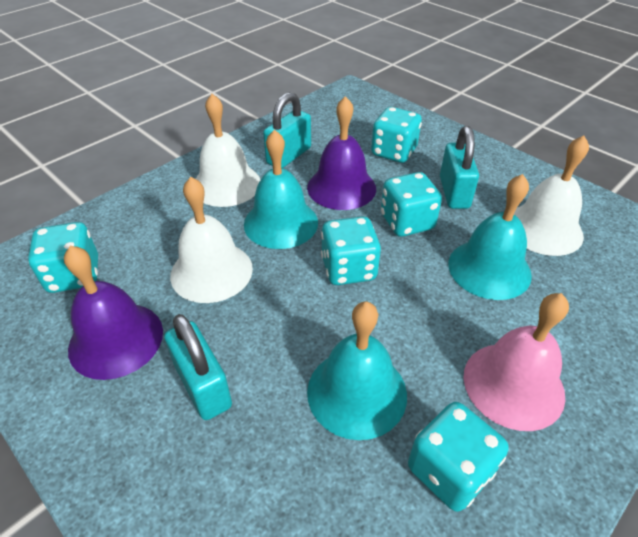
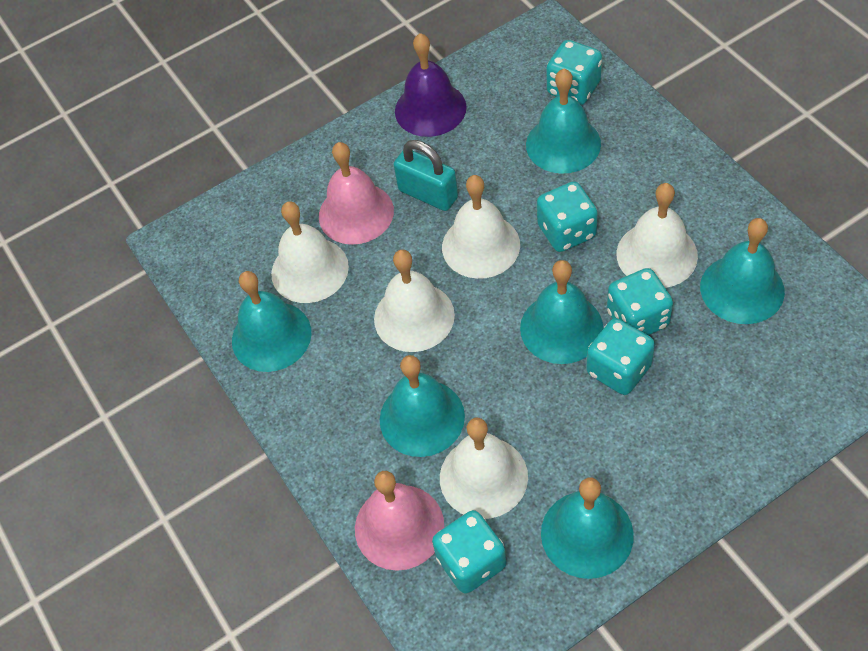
pink bell: 1 -> 2
purple bell: 2 -> 1
turquoise bell: 3 -> 6
turquoise padlock: 3 -> 1
white bell: 3 -> 5

